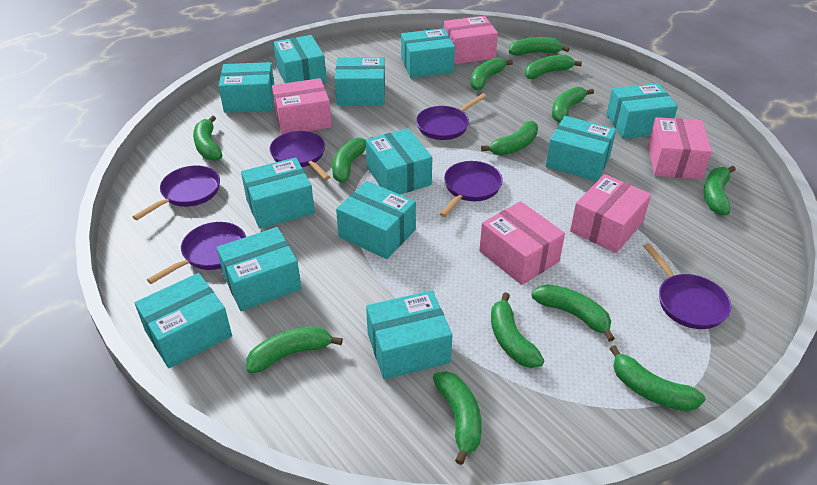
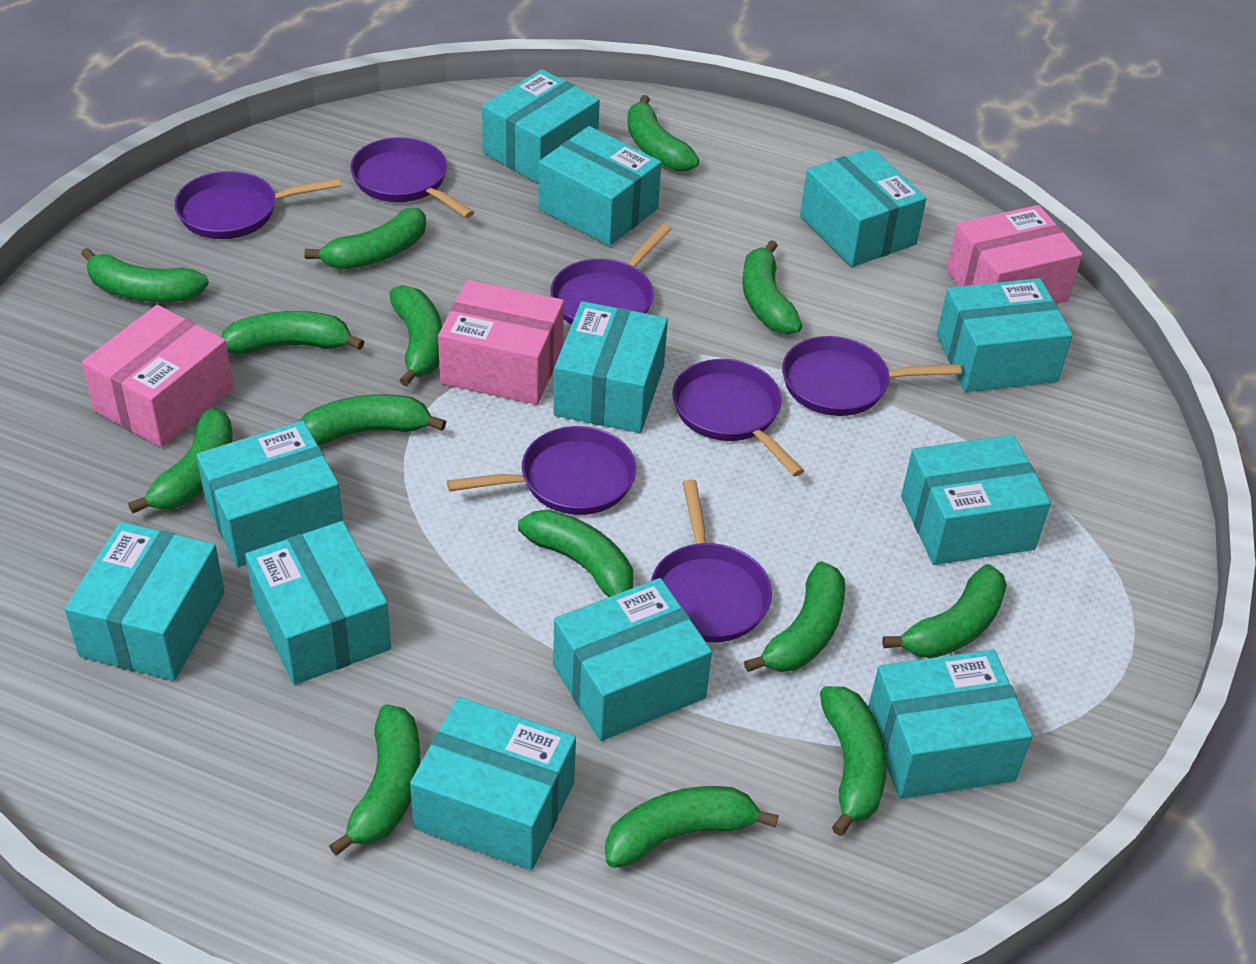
green banana: 13 -> 14
pink box: 5 -> 3
purple pan: 6 -> 7

